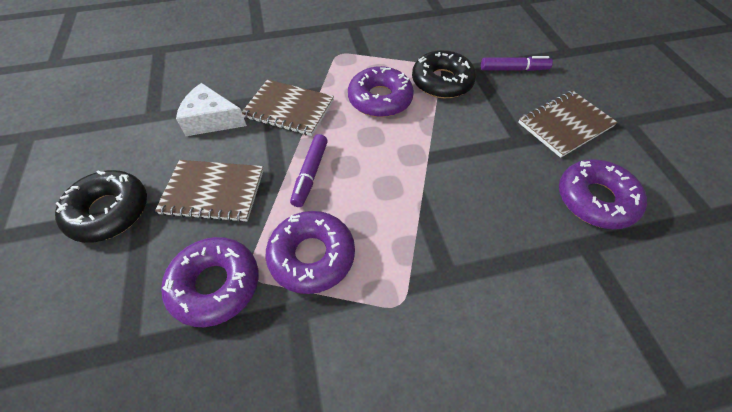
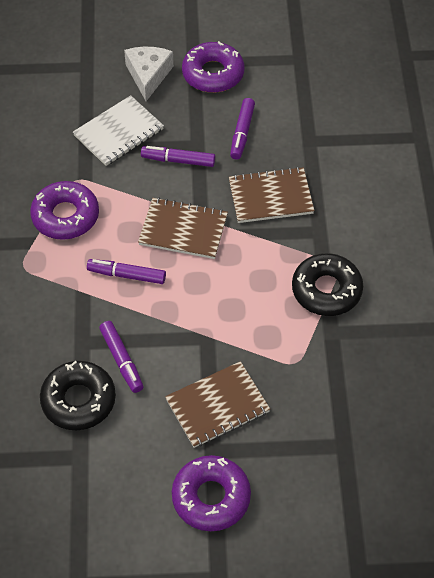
purple donut: 4 -> 3
purple marker: 2 -> 4
white notebook: 0 -> 1

